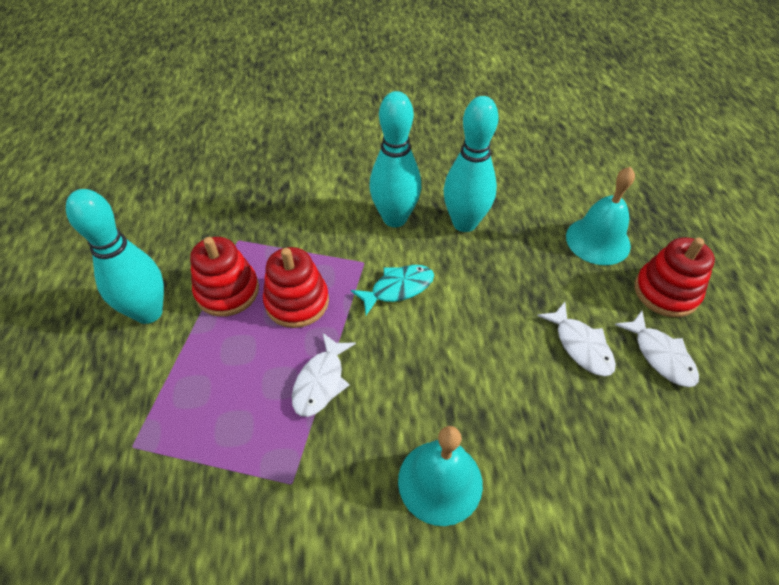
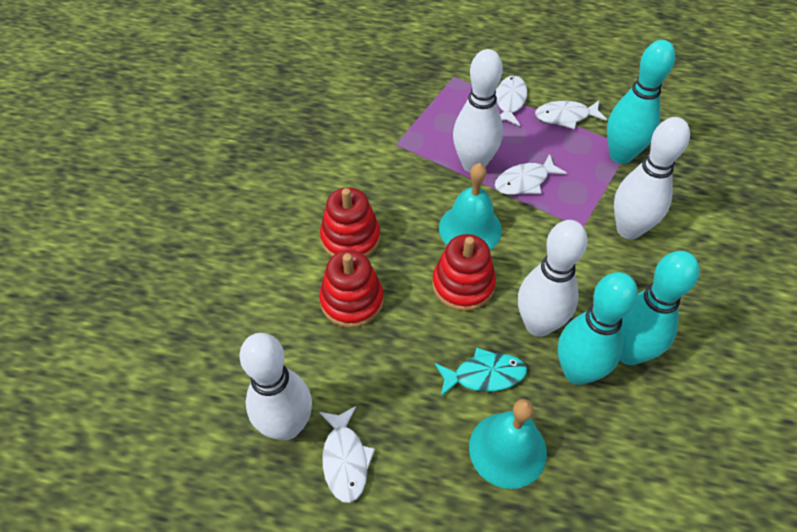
white bowling pin: 0 -> 4
white fish: 3 -> 4

